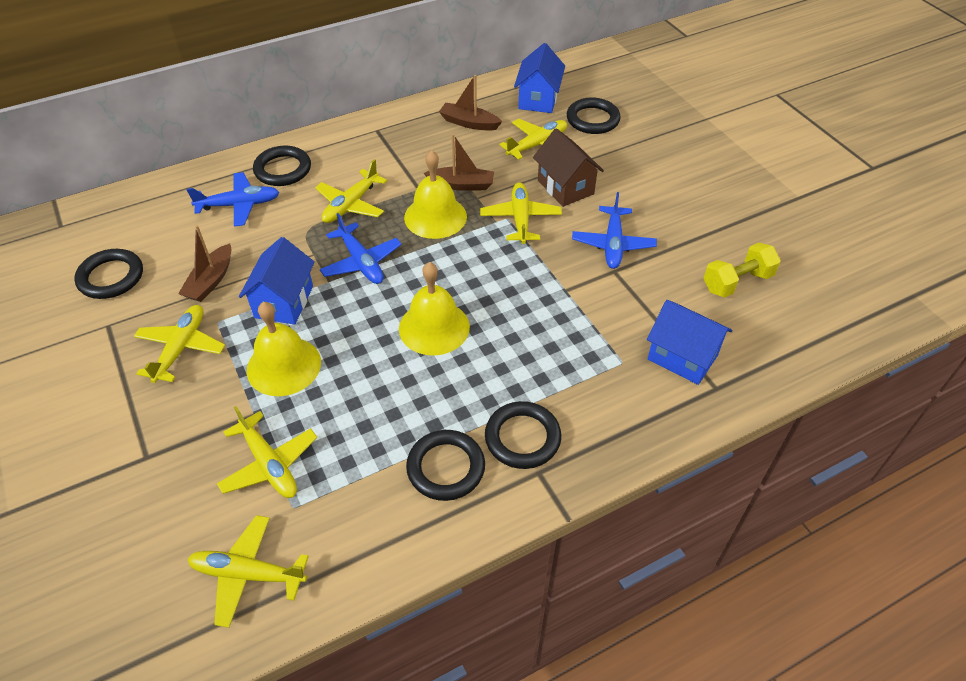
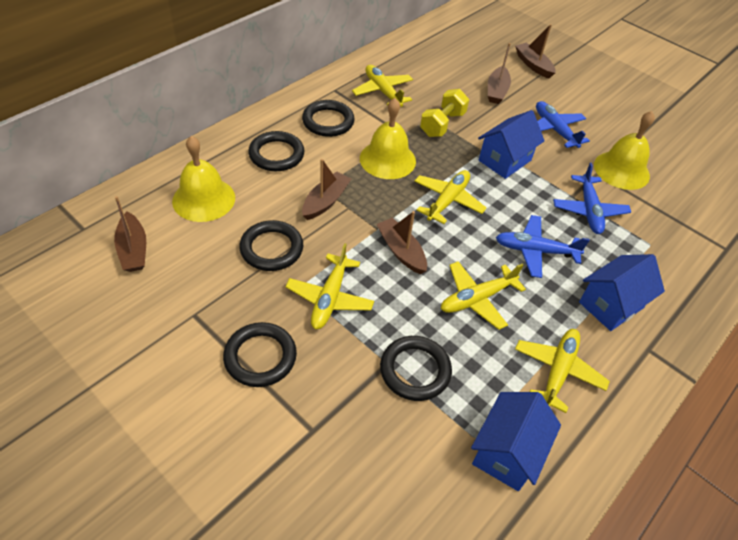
brown boat: 3 -> 5
brown house: 1 -> 0
yellow plane: 6 -> 5

